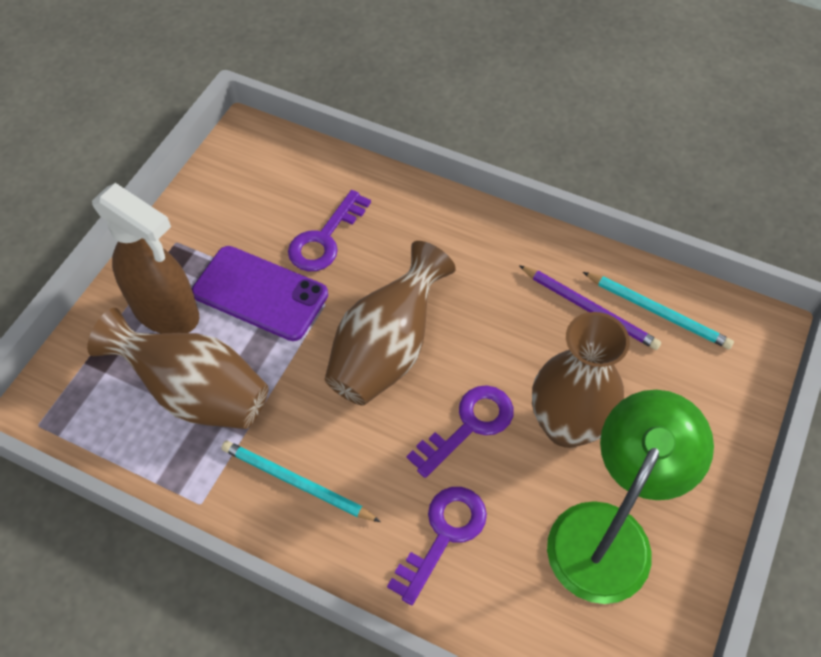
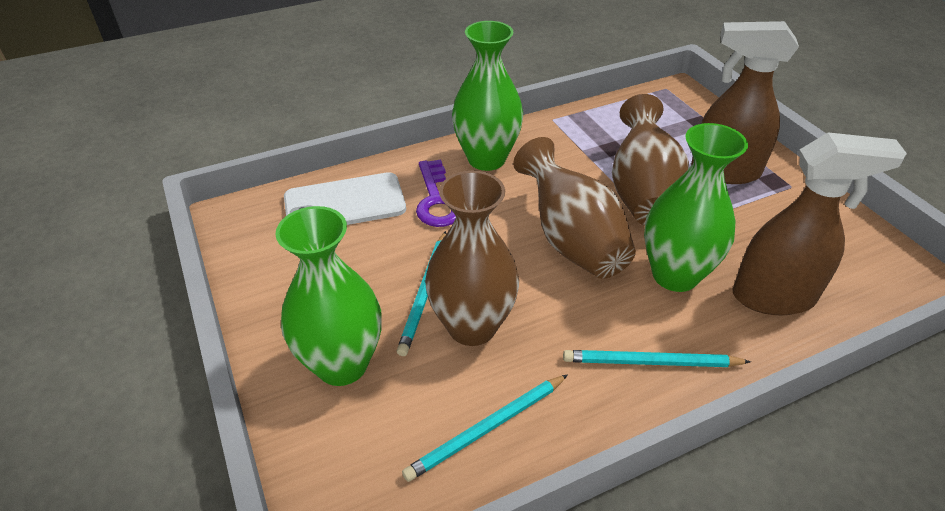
brown spray bottle: 1 -> 2
green lamp: 1 -> 0
green vase: 0 -> 3
purple key: 3 -> 1
purple pencil: 1 -> 0
purple phone: 1 -> 0
turquoise pencil: 2 -> 3
white phone: 0 -> 1

